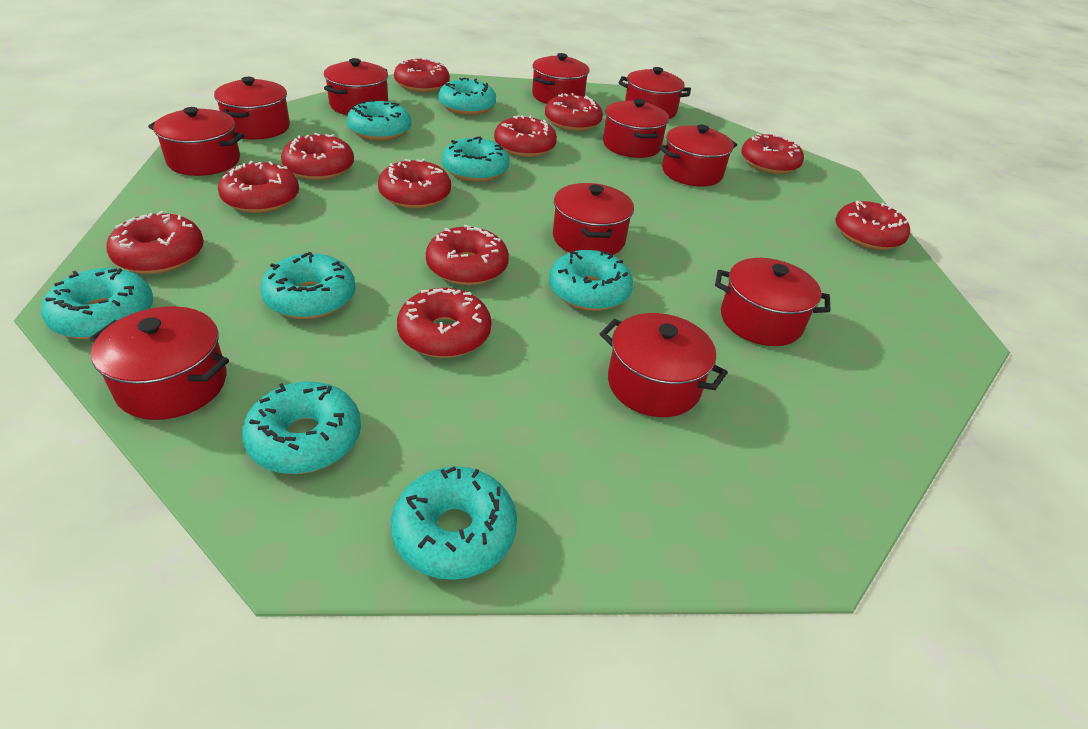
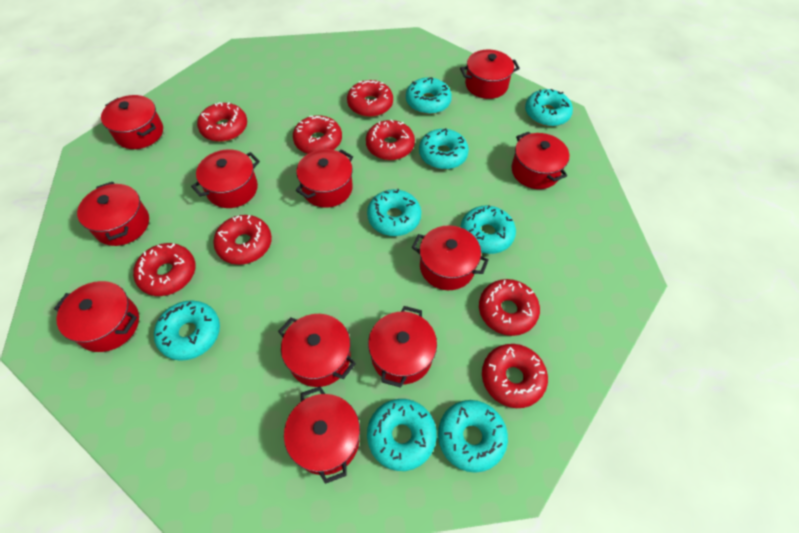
red donut: 11 -> 8

